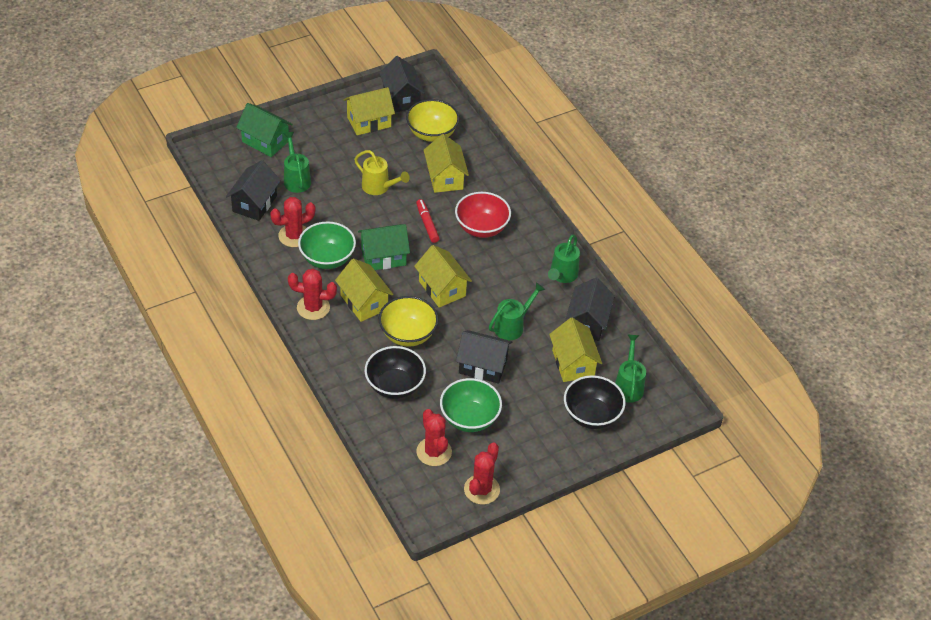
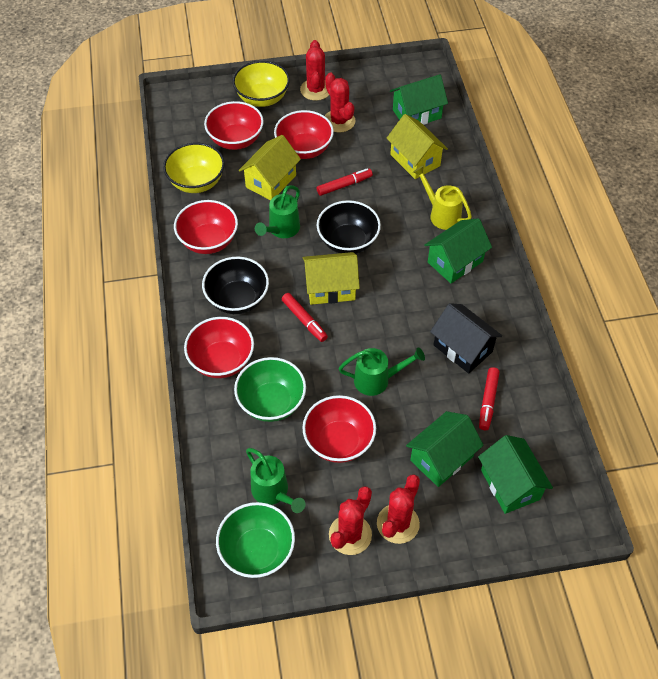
black house: 4 -> 1
green house: 2 -> 4
green watering can: 4 -> 3
red bowl: 1 -> 5
red marker: 1 -> 3
yellow house: 5 -> 3

